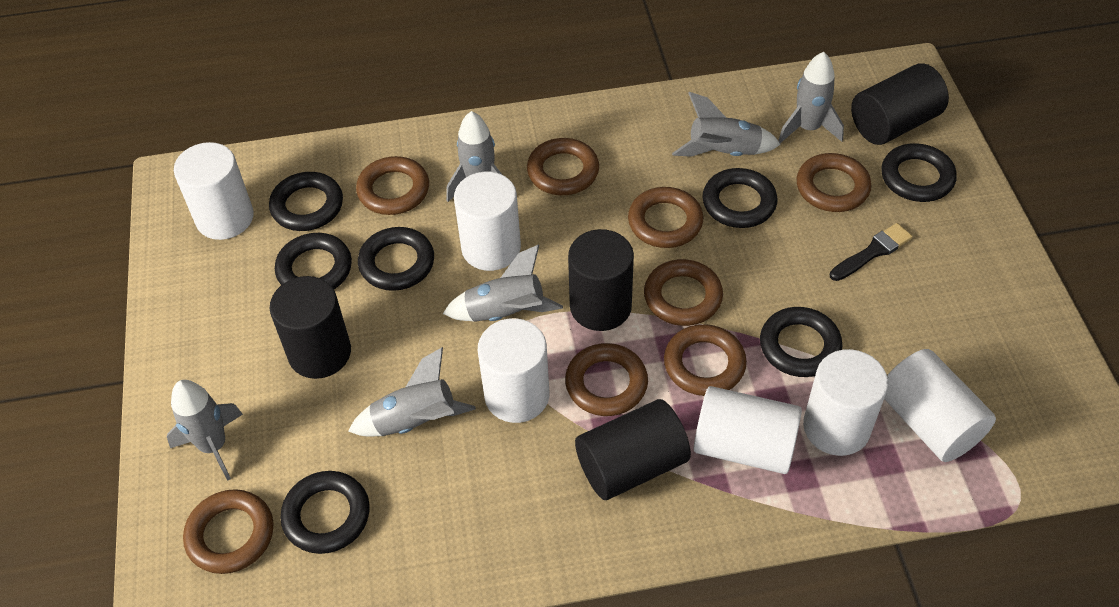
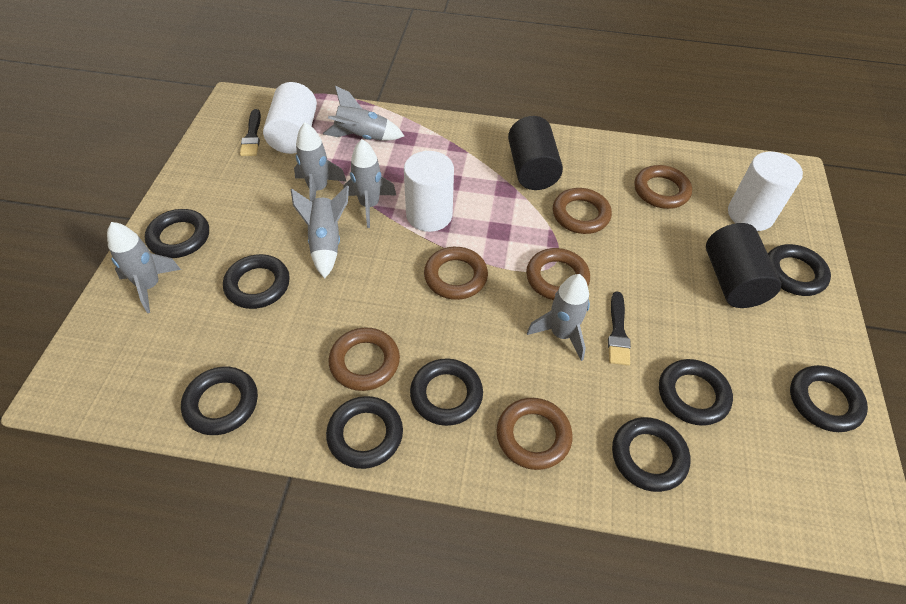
black brush: 1 -> 2
black cylinder: 4 -> 2
black ring: 7 -> 9
brown ring: 8 -> 6
white cylinder: 6 -> 3

